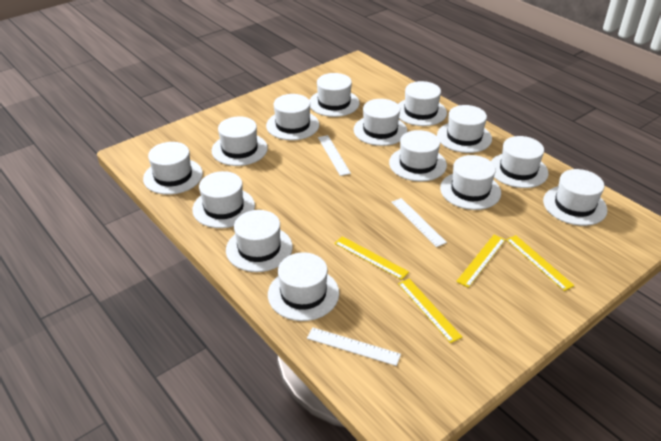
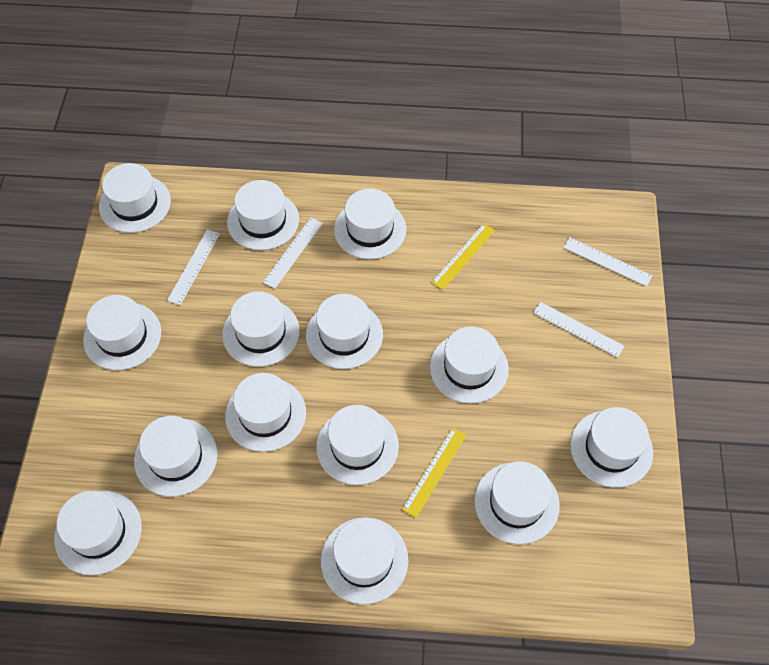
white ruler: 3 -> 4
yellow ruler: 4 -> 2

